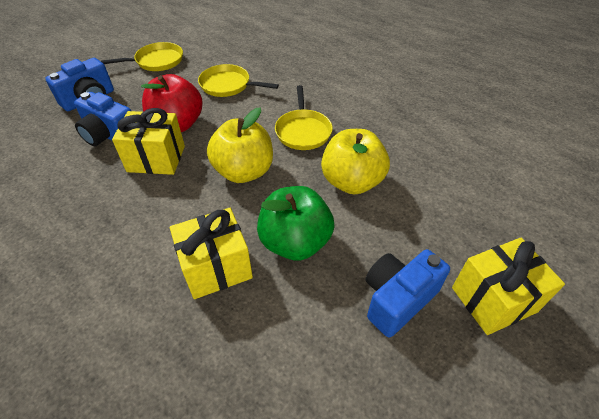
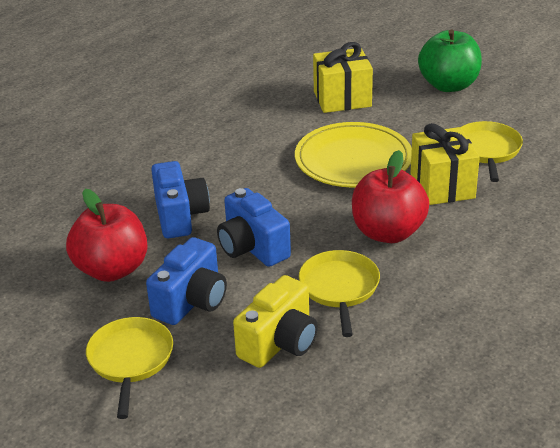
red apple: 1 -> 2
yellow apple: 2 -> 0
yellow camera: 0 -> 1
yellow gift: 3 -> 2
yellow plate: 0 -> 1

